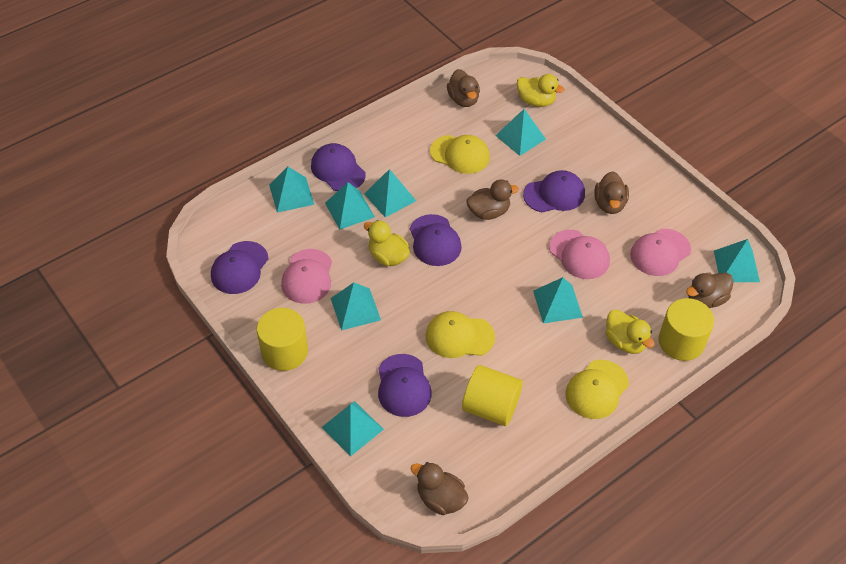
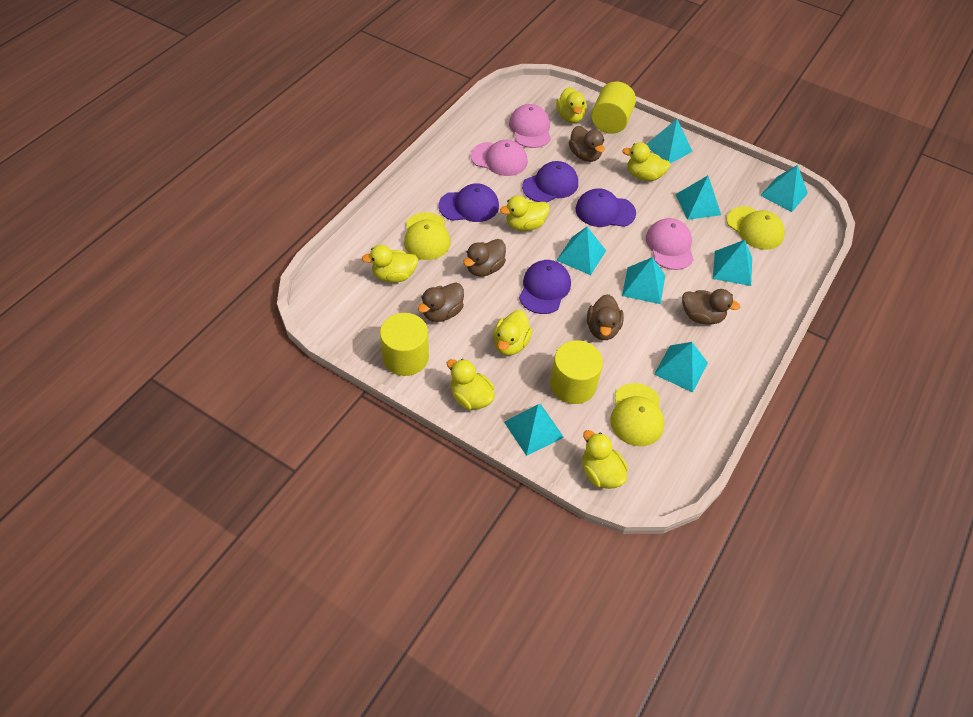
purple cap: 5 -> 4
yellow duck: 3 -> 7

